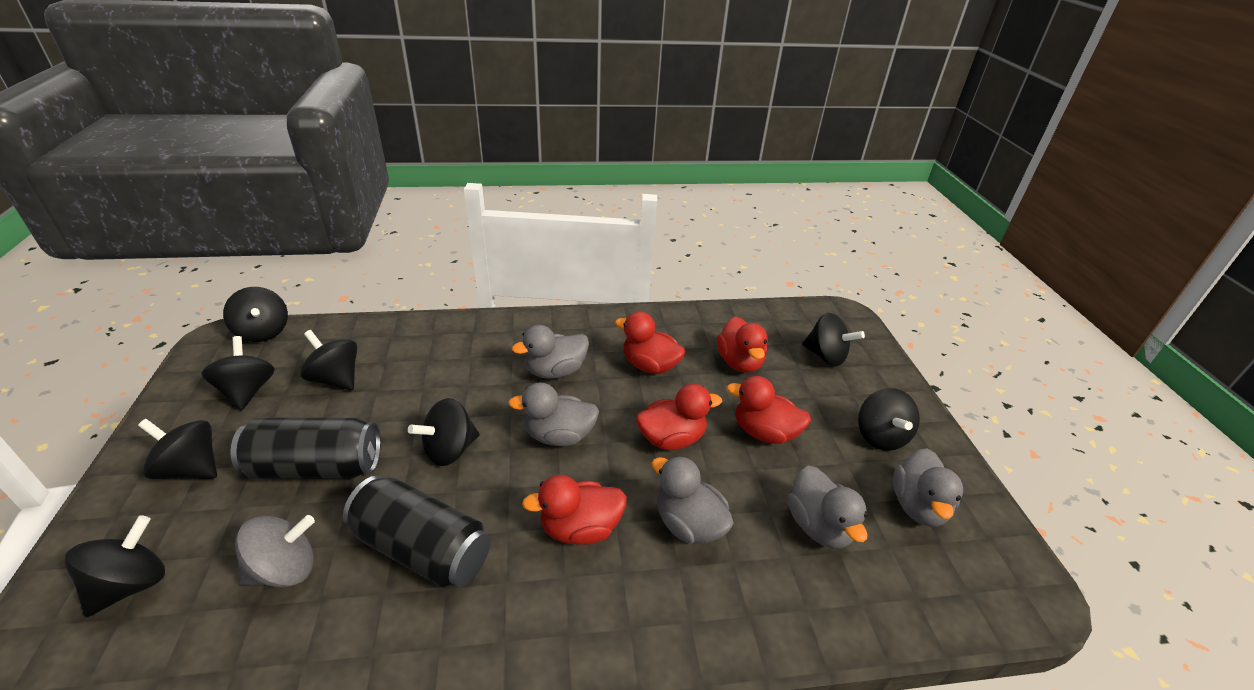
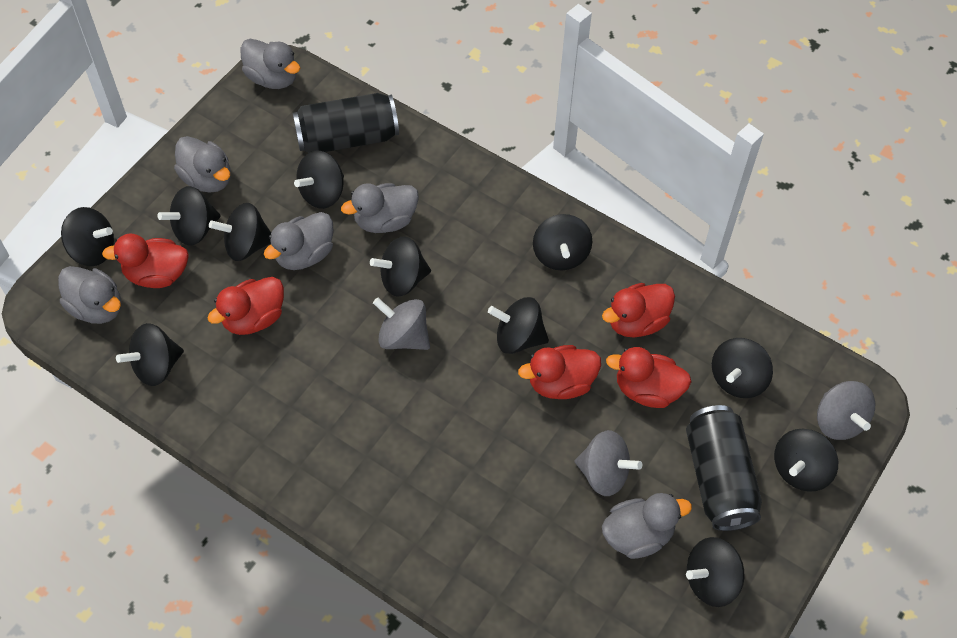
black spinning top: 8 -> 11
grey duck: 5 -> 6
grey spinning top: 1 -> 3

